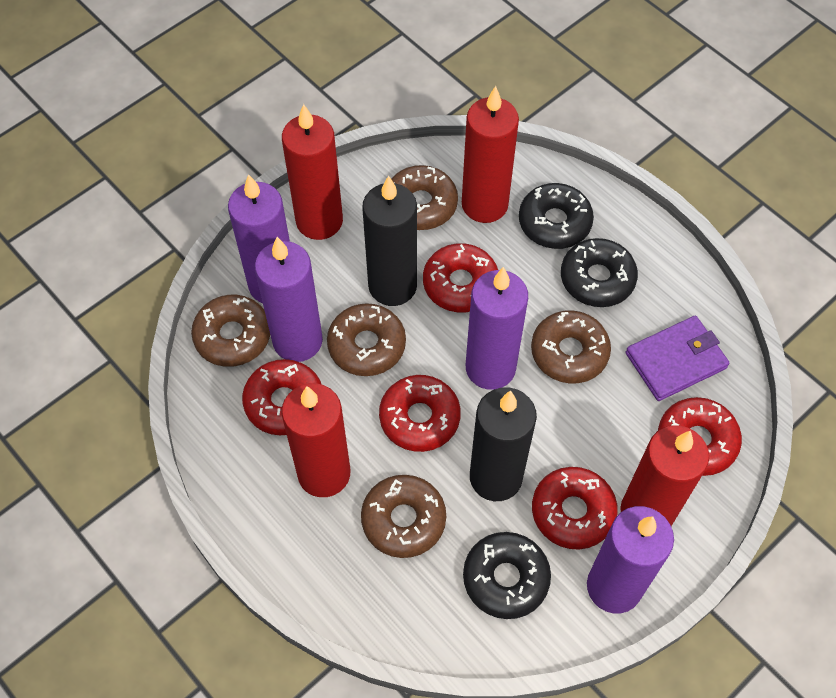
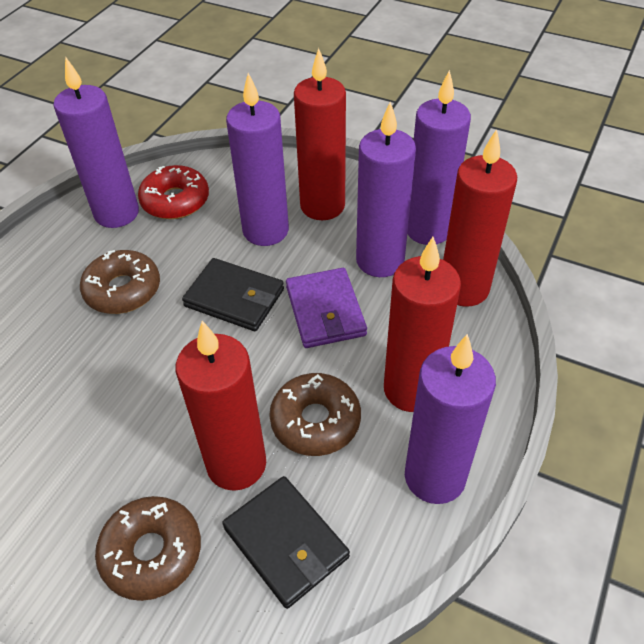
black candle: 2 -> 0
black donut: 3 -> 0
black wallet: 0 -> 2
brown donut: 5 -> 3
purple candle: 4 -> 5
red donut: 5 -> 1

